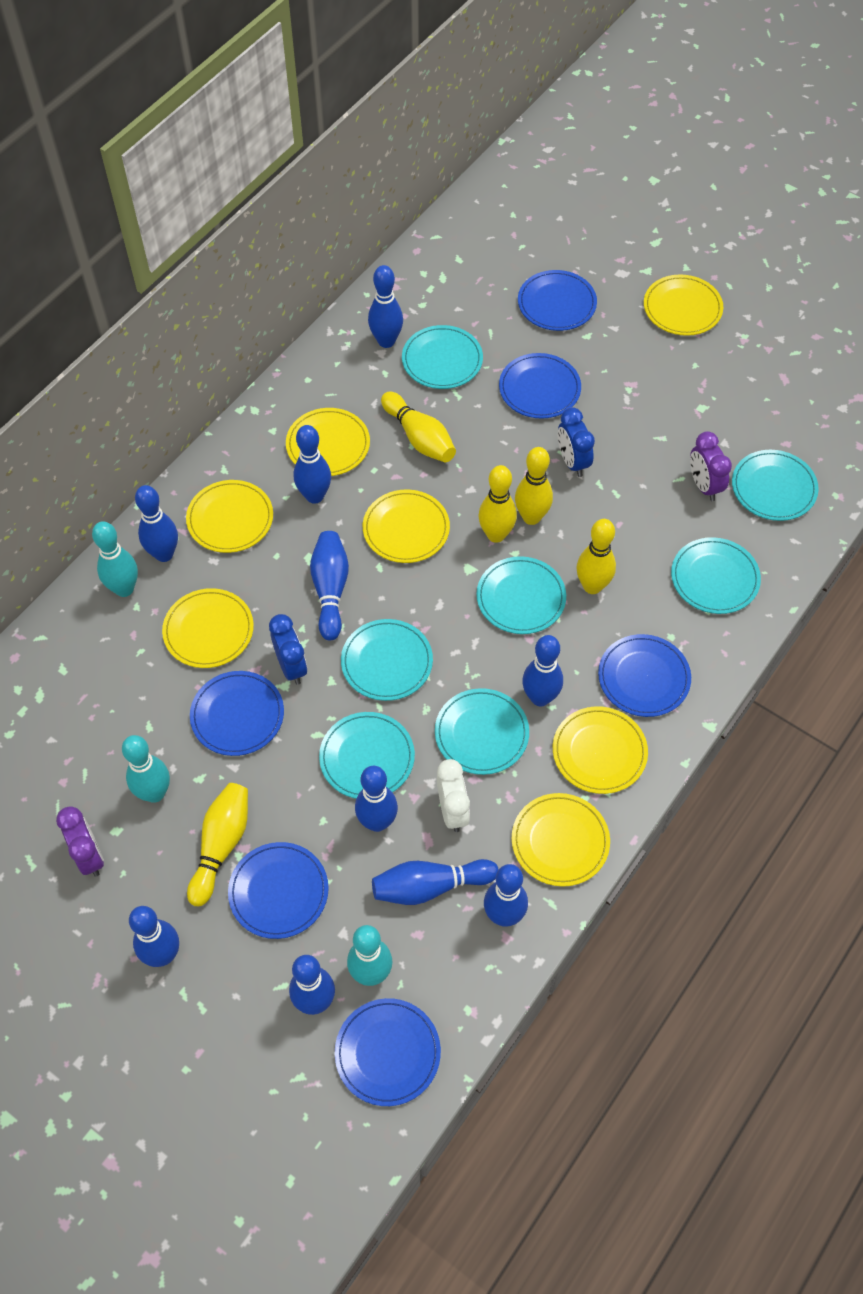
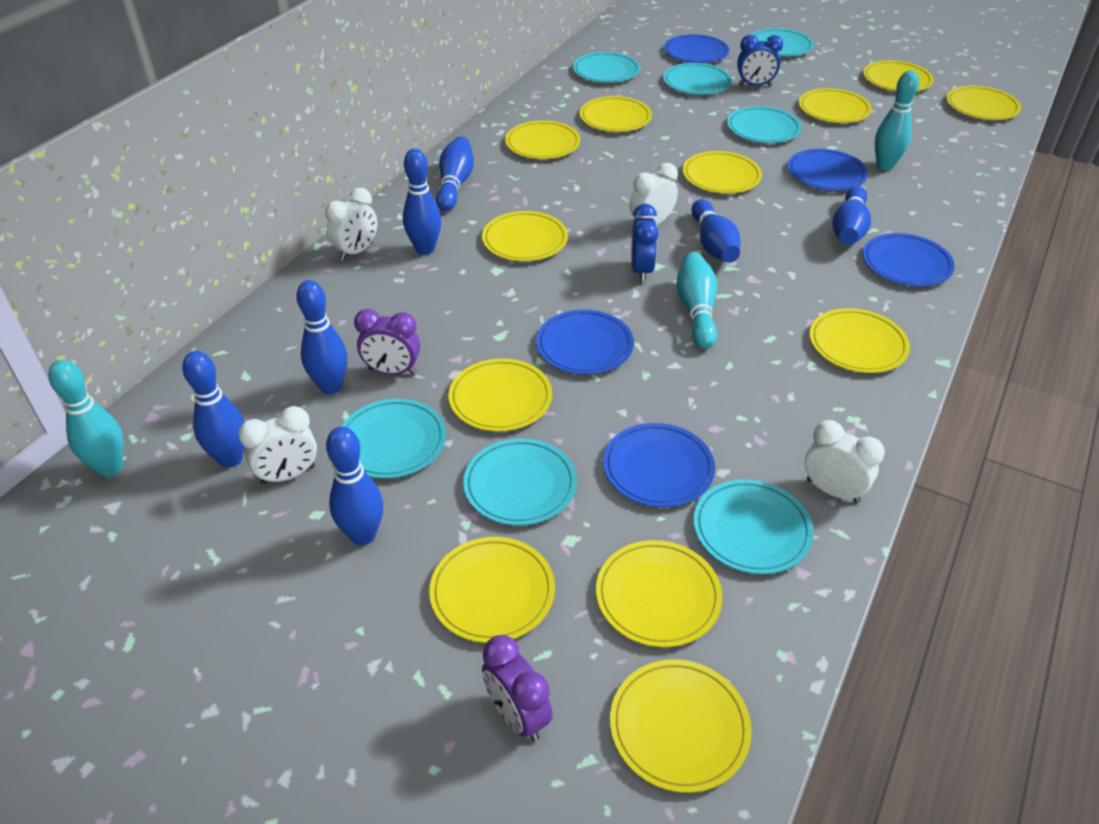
blue bowling pin: 10 -> 7
blue plate: 6 -> 5
white clock: 1 -> 4
yellow bowling pin: 5 -> 0
yellow plate: 7 -> 12

